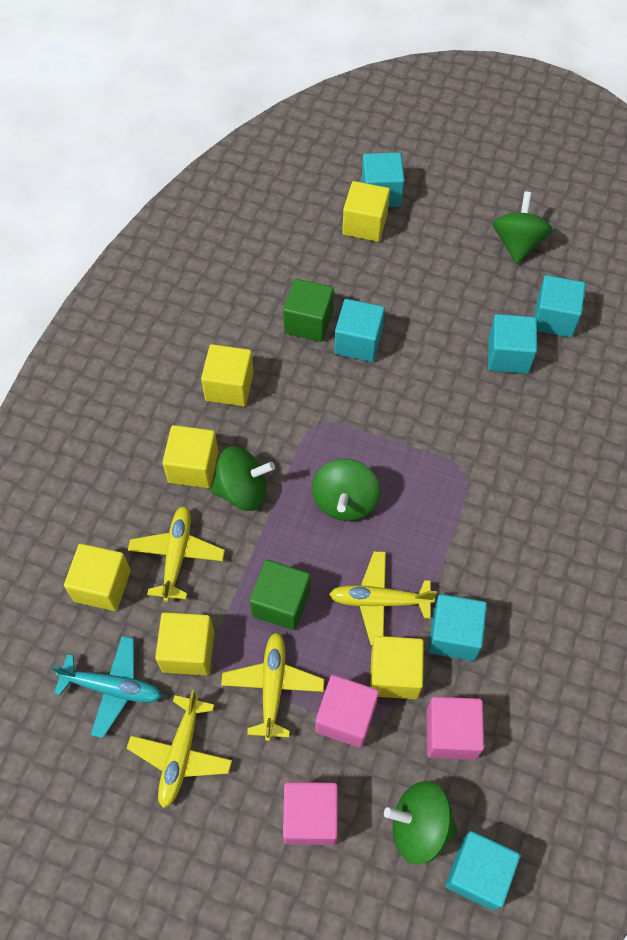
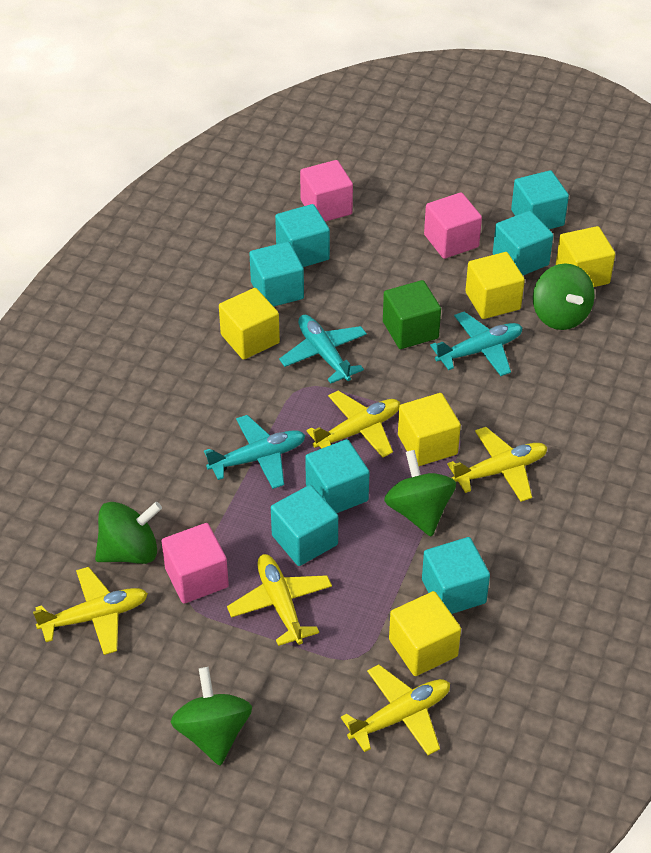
green cube: 2 -> 1
turquoise cube: 6 -> 7
turquoise plane: 1 -> 3
yellow cube: 6 -> 5
yellow plane: 4 -> 5

